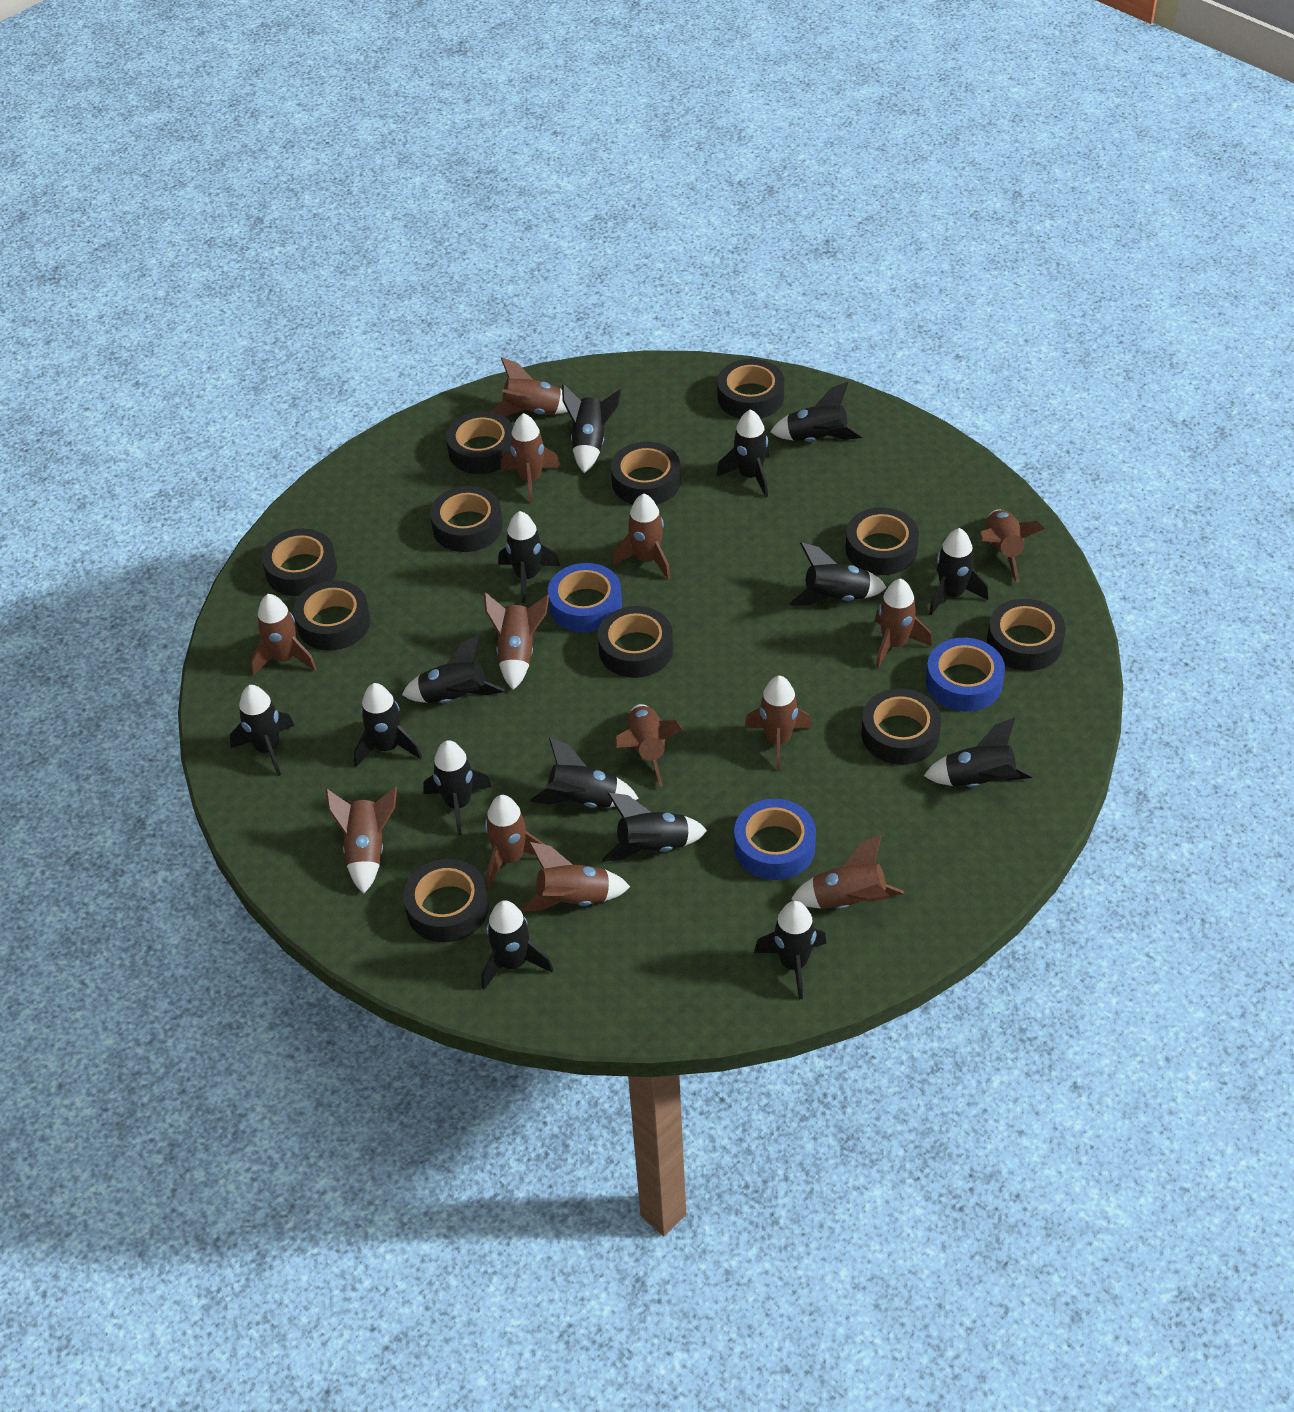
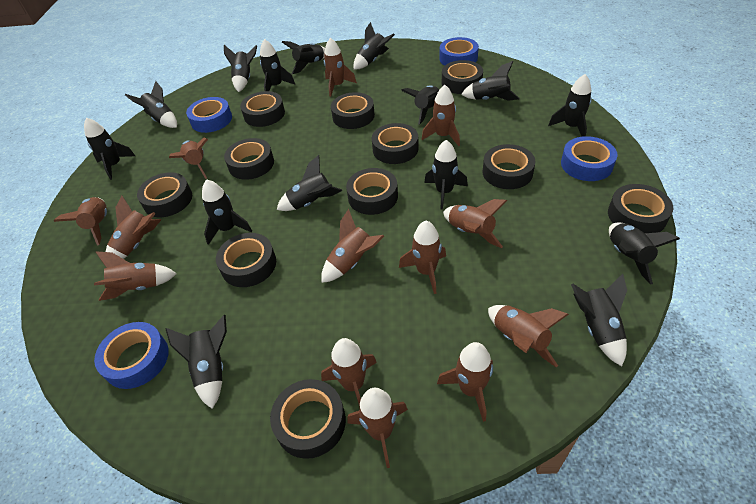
blue tape: 3 -> 4

